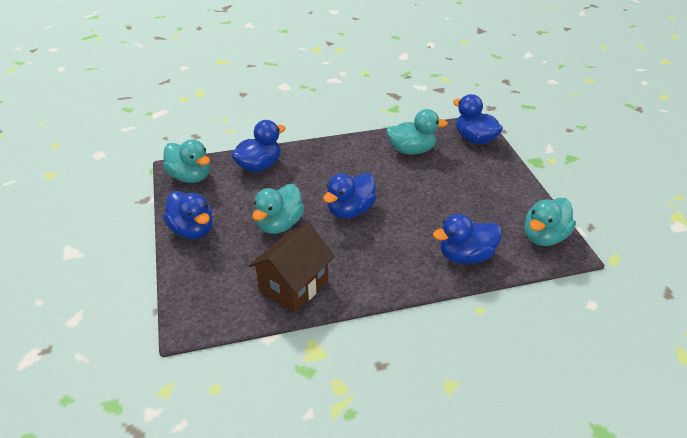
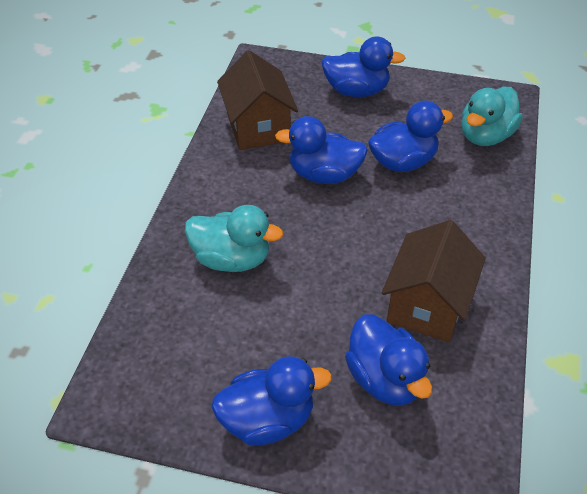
brown house: 1 -> 2
turquoise duck: 4 -> 2

